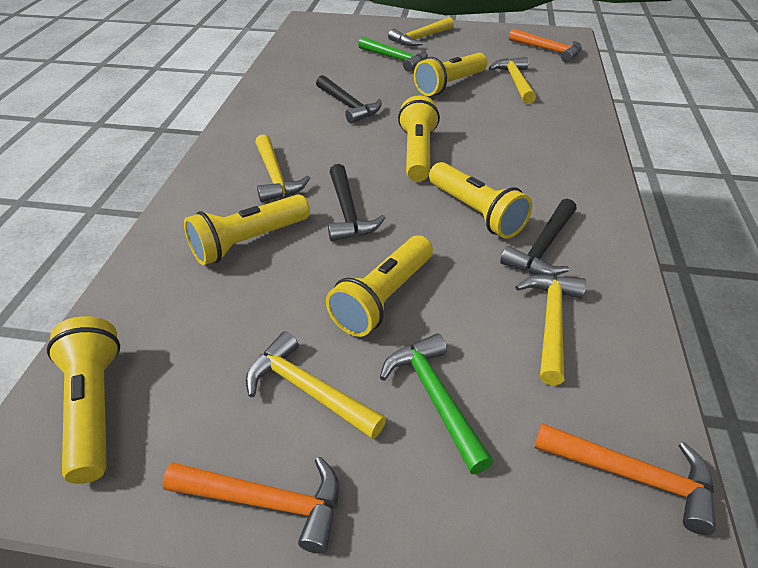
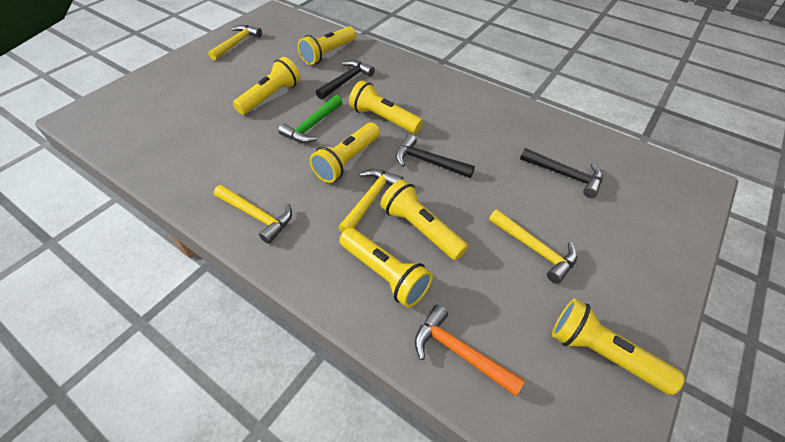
green hammer: 2 -> 1
orange hammer: 3 -> 1
yellow flashlight: 6 -> 7
yellow hammer: 5 -> 4

